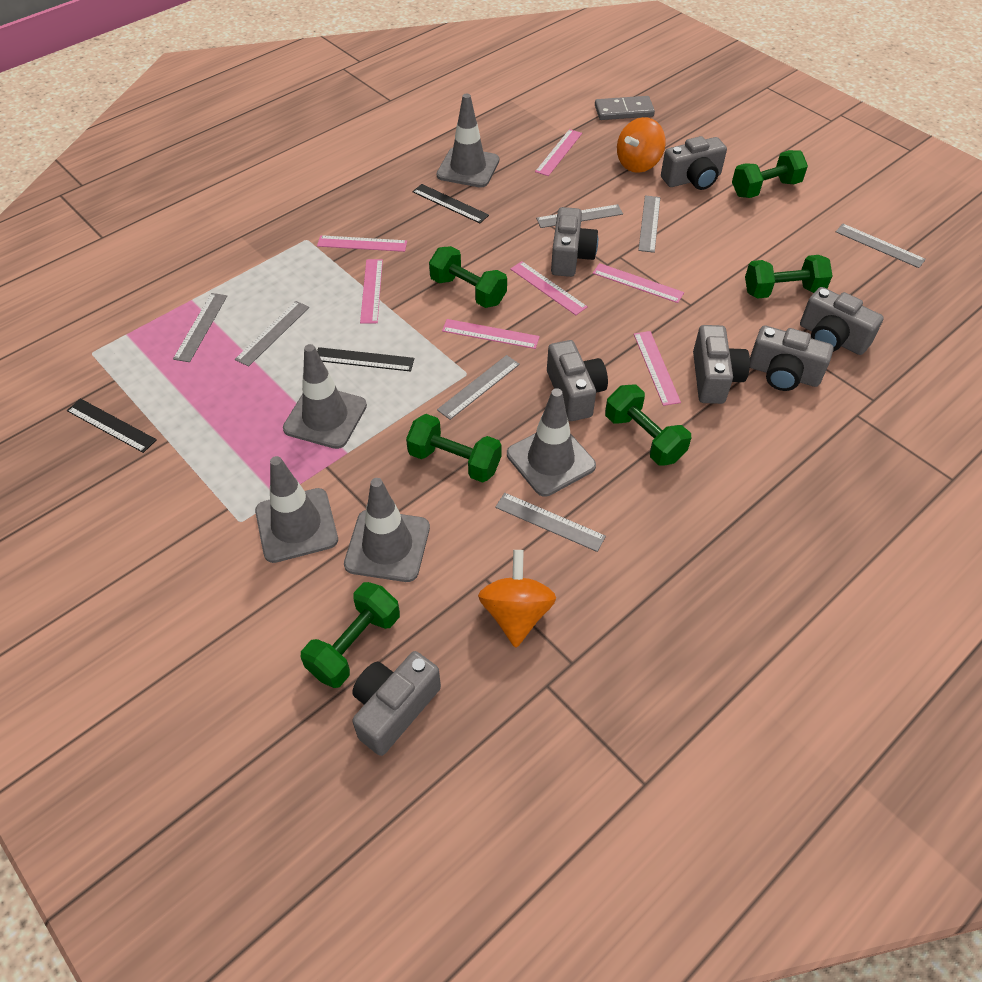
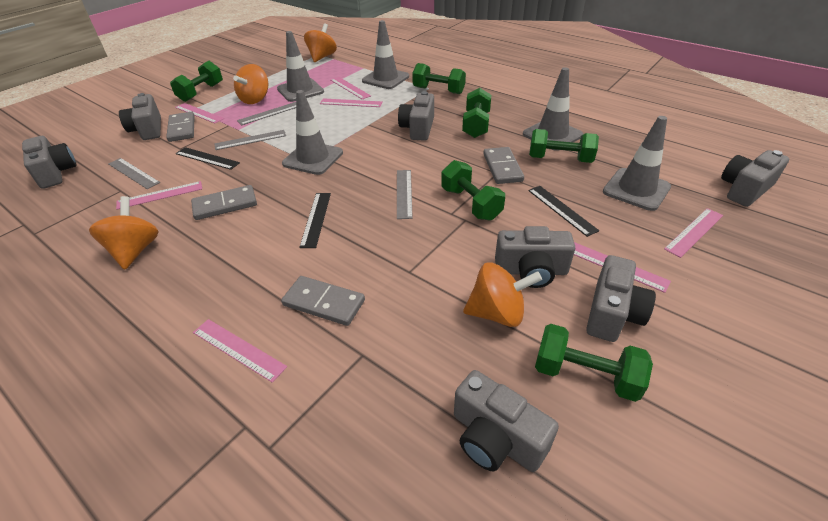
grey domino: 1 -> 4
grey ruler: 7 -> 4
orange spinning top: 2 -> 4

